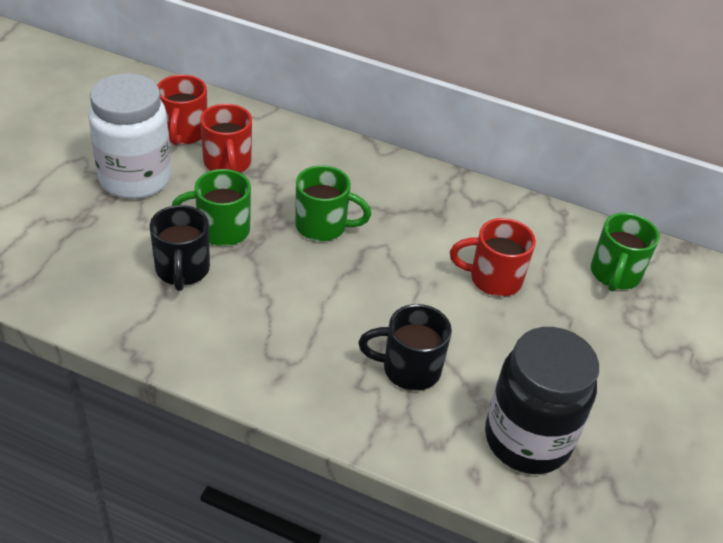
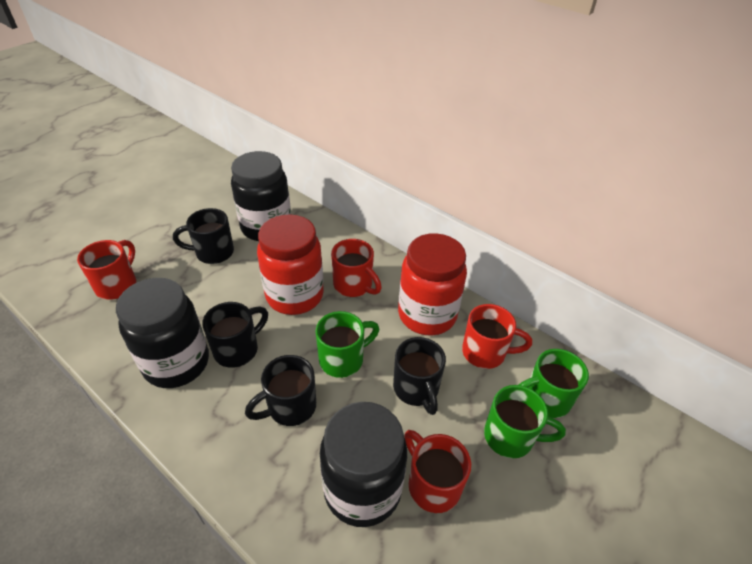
black jar: 1 -> 3
black mug: 2 -> 4
red jar: 0 -> 2
red mug: 3 -> 4
white jar: 1 -> 0

